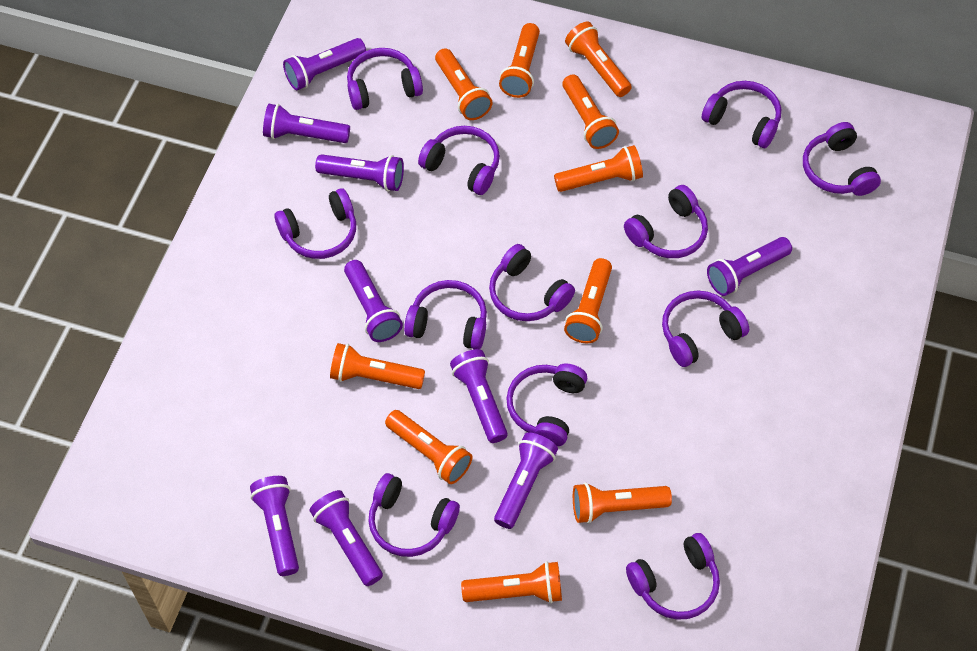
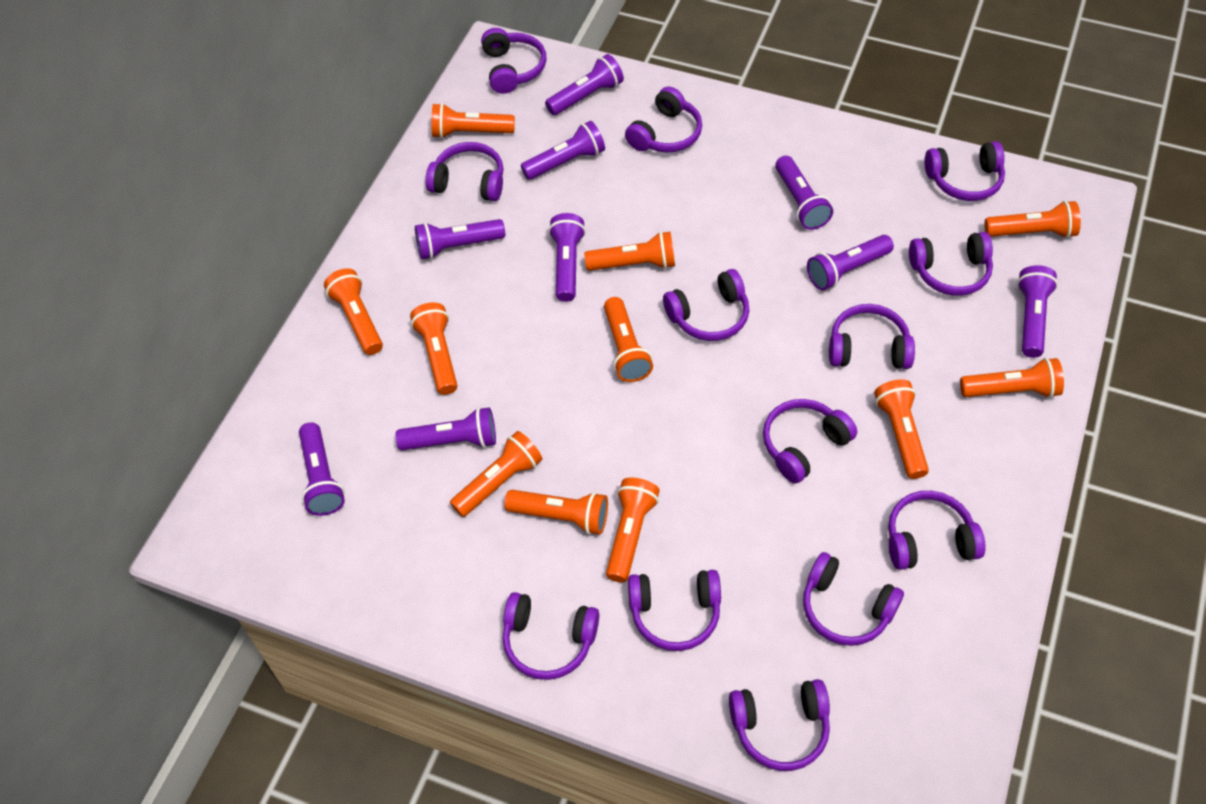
orange flashlight: 10 -> 11
purple headphones: 12 -> 13

